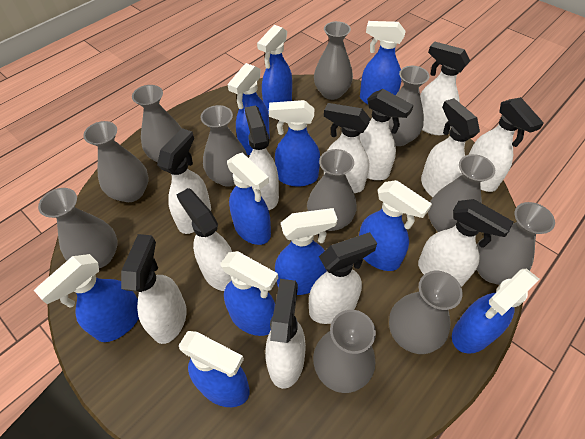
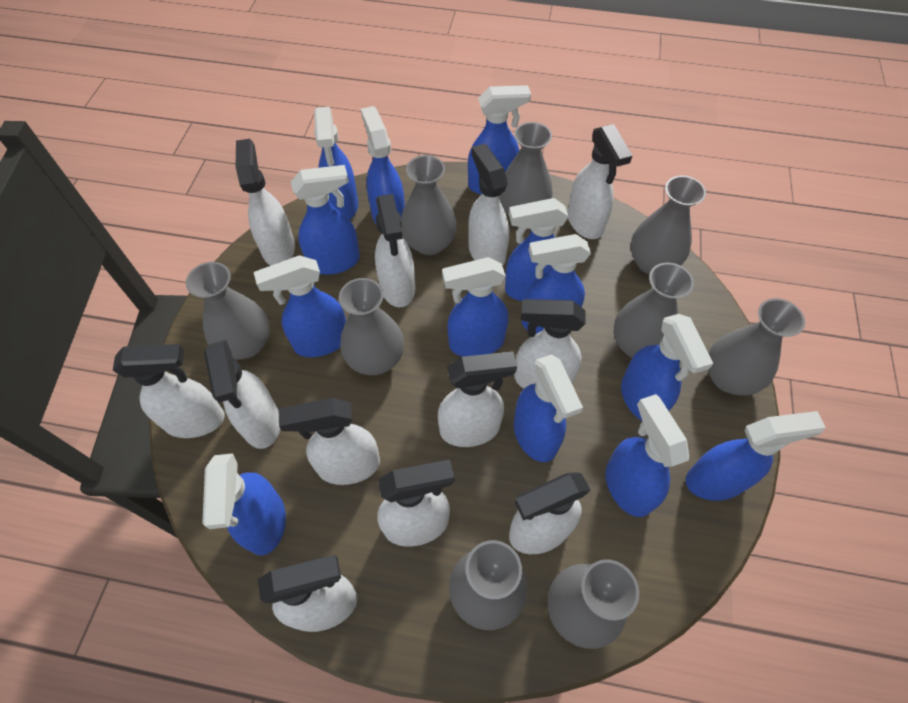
blue spray bottle: 11 -> 13
grey vase: 11 -> 9

